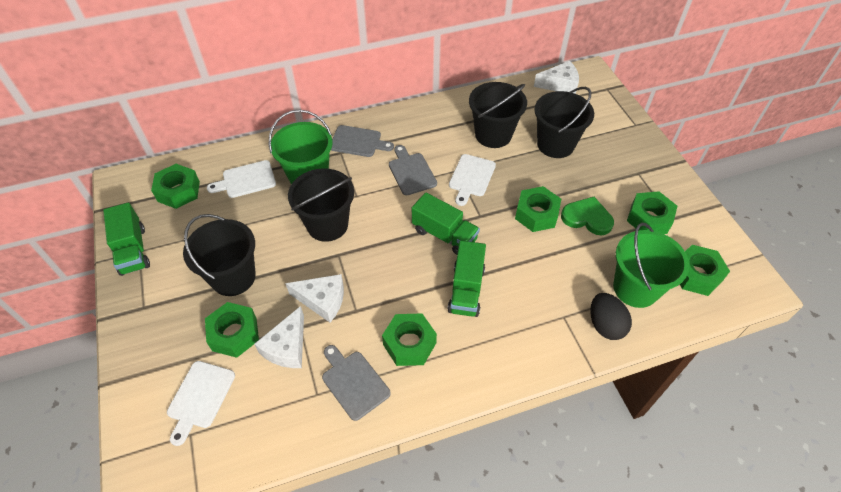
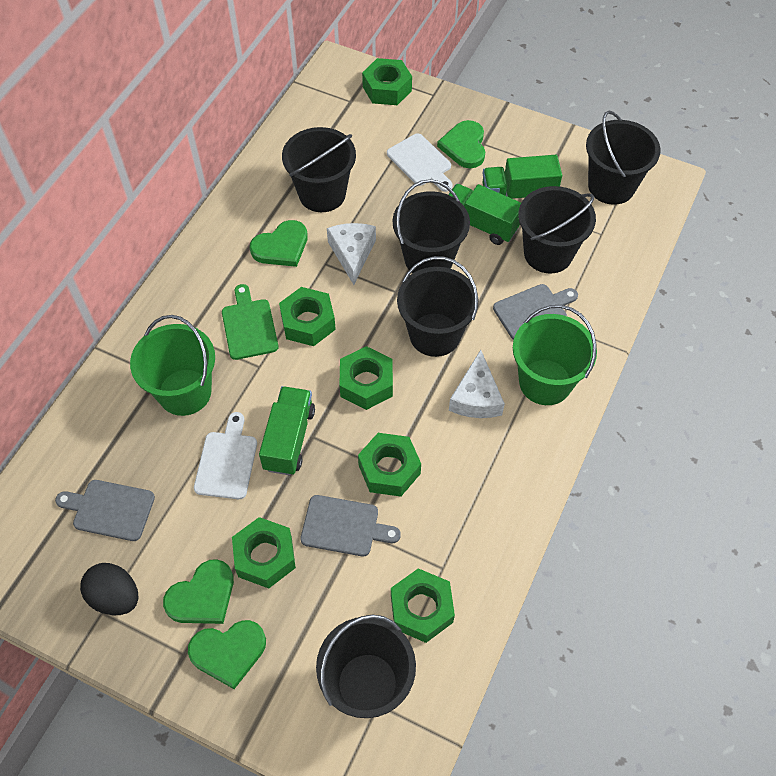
black bucket: 4 -> 6
green cutting board: 0 -> 1
green heart: 1 -> 4
white cheese: 3 -> 2
white cutting board: 3 -> 2

